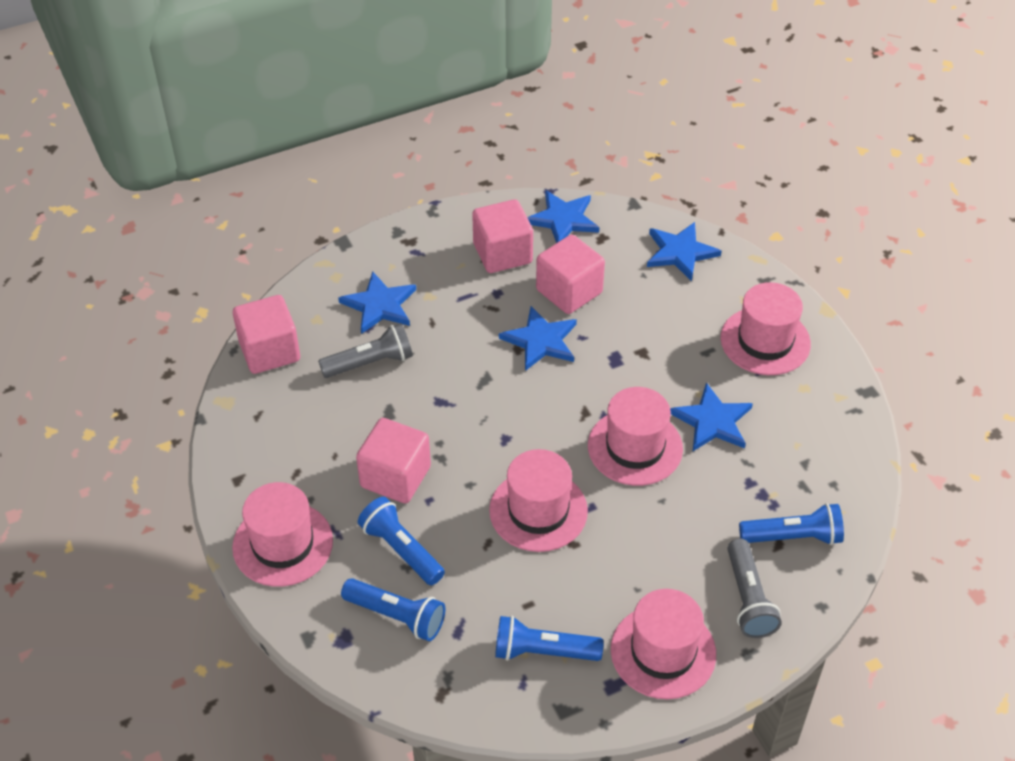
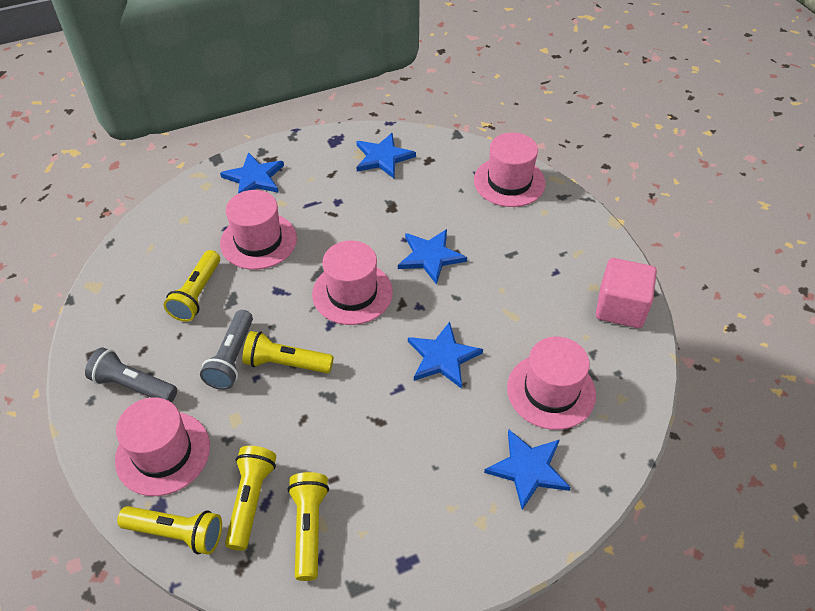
blue flashlight: 4 -> 0
pink cube: 4 -> 1
yellow flashlight: 0 -> 5

